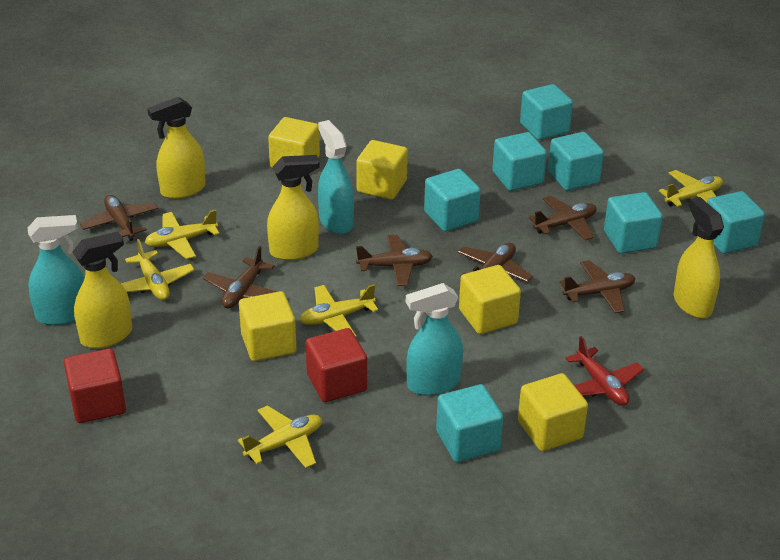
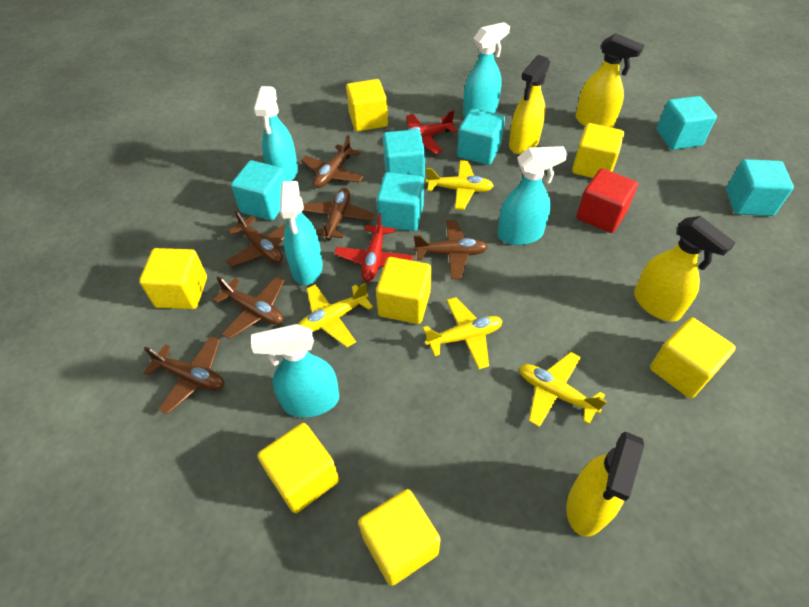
red cube: 2 -> 1
red plane: 1 -> 2
turquoise cube: 7 -> 6
turquoise spray bottle: 3 -> 5
yellow cube: 5 -> 7
yellow plane: 5 -> 4

